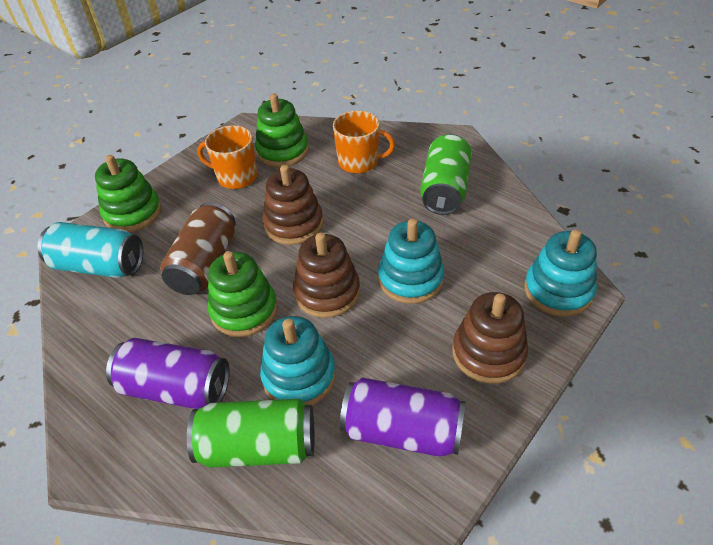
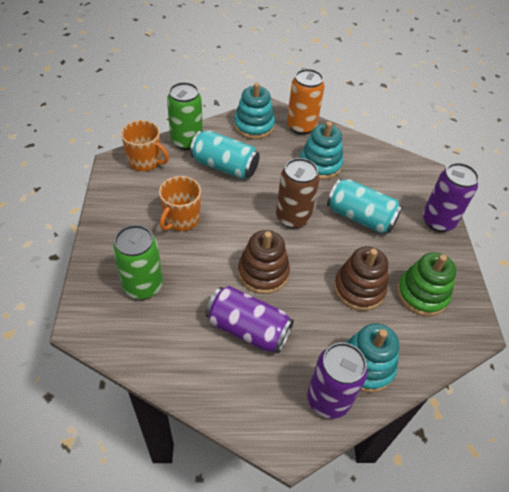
brown stacking toy: 3 -> 2
green stacking toy: 3 -> 1
orange can: 0 -> 1
purple can: 2 -> 3
turquoise can: 1 -> 2

